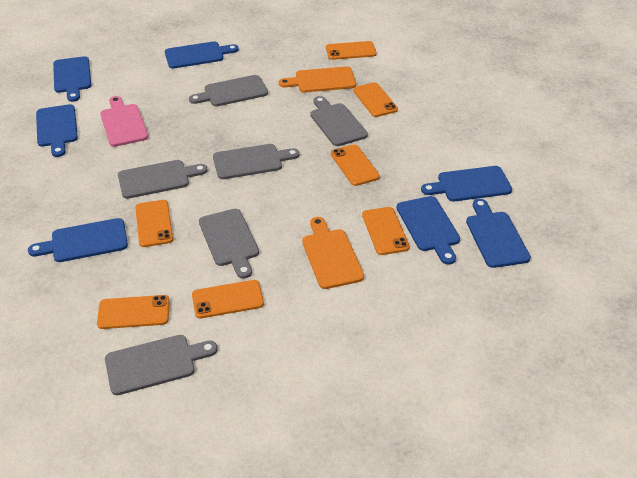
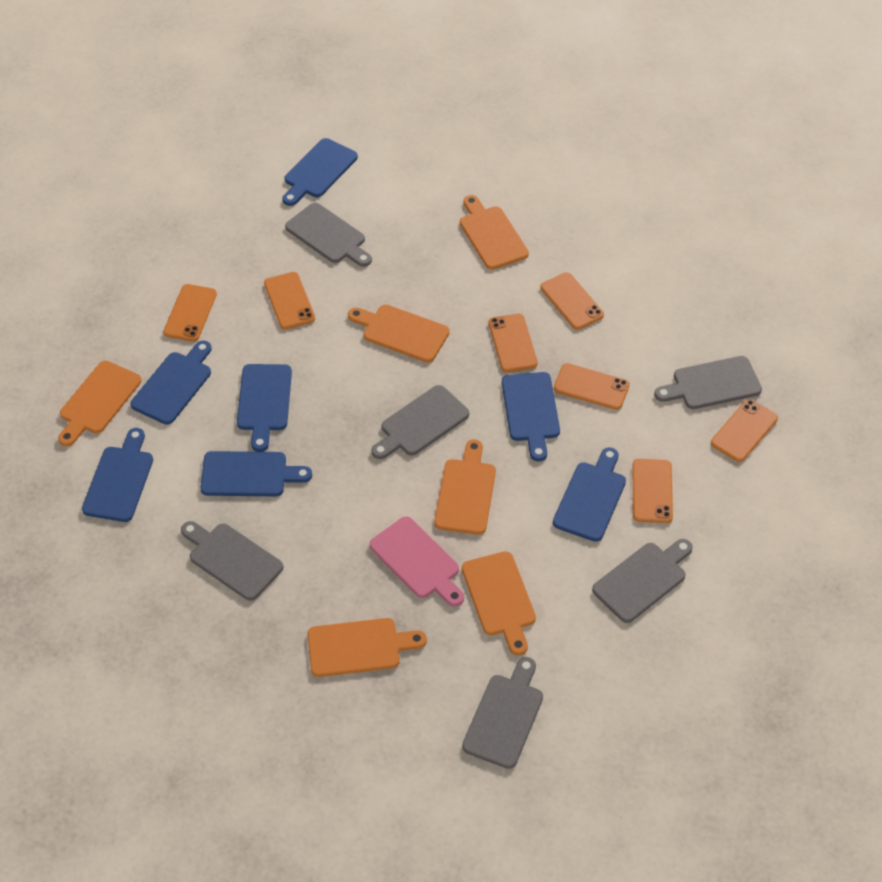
orange cutting board: 2 -> 6

